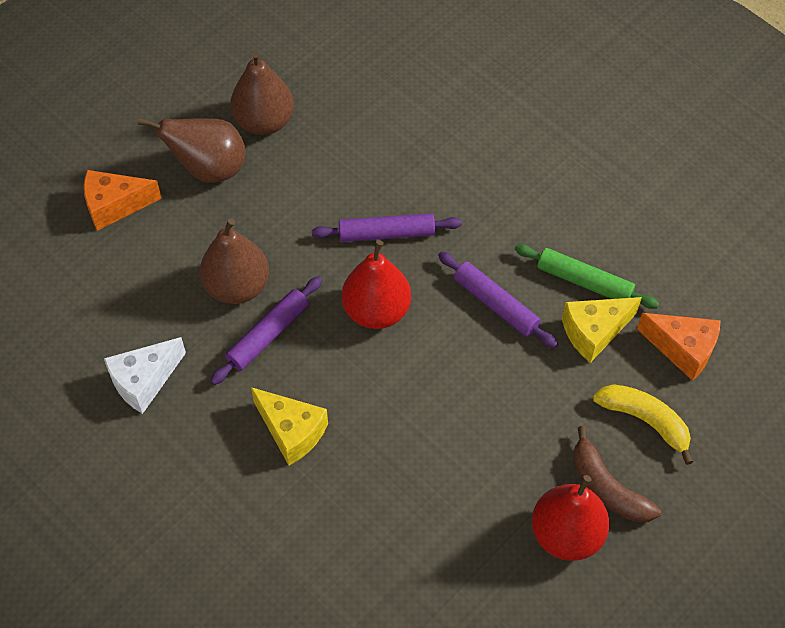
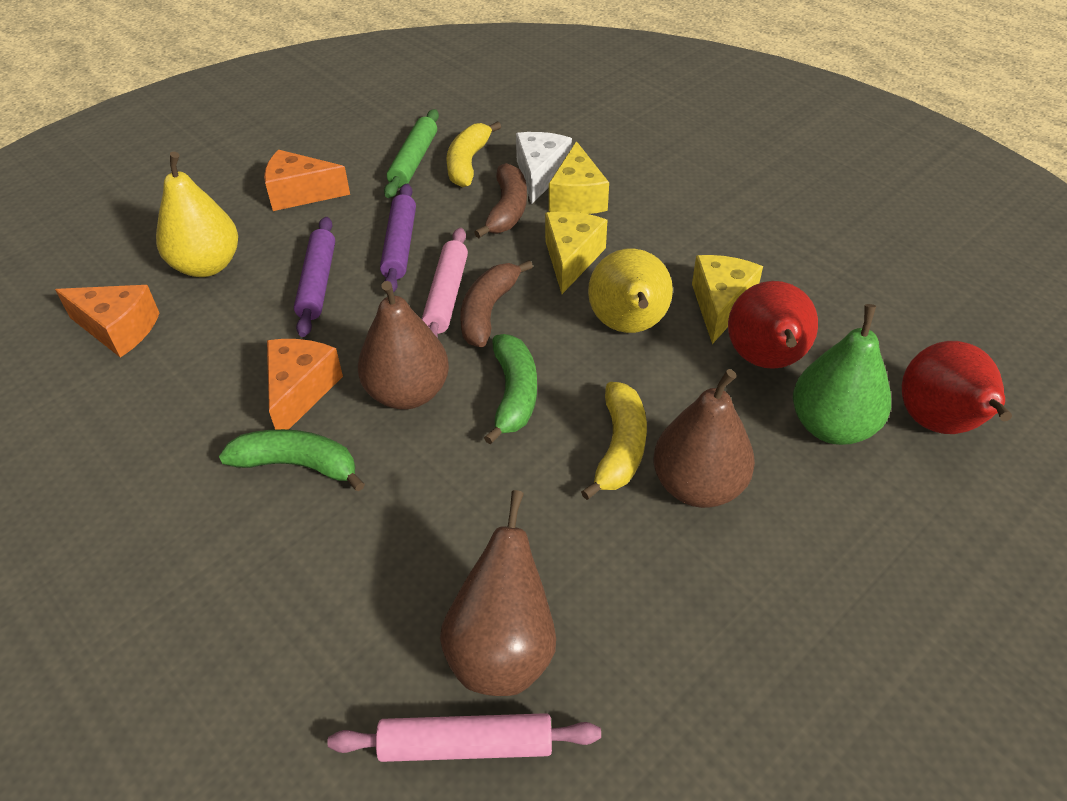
brown banana: 1 -> 2
green banana: 0 -> 2
green pear: 0 -> 1
orange cheese: 2 -> 3
pink rolling pin: 0 -> 2
purple rolling pin: 3 -> 2
yellow banana: 1 -> 2
yellow cheese: 2 -> 3
yellow pear: 0 -> 2

